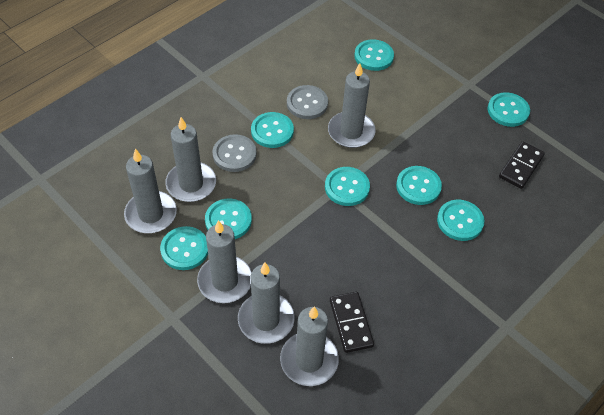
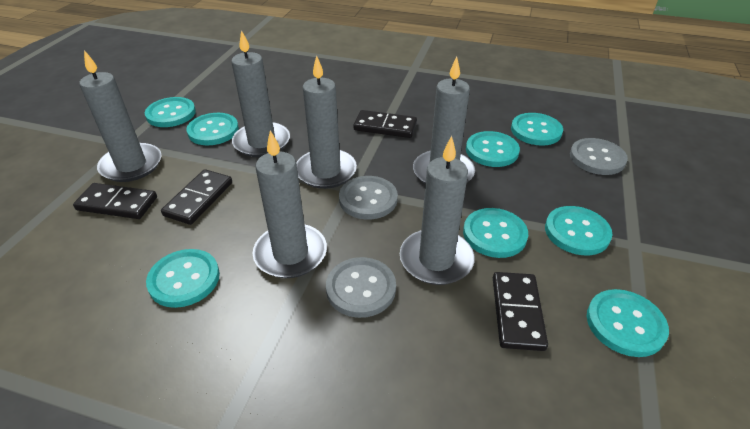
black domino: 2 -> 4
grey button: 2 -> 3

